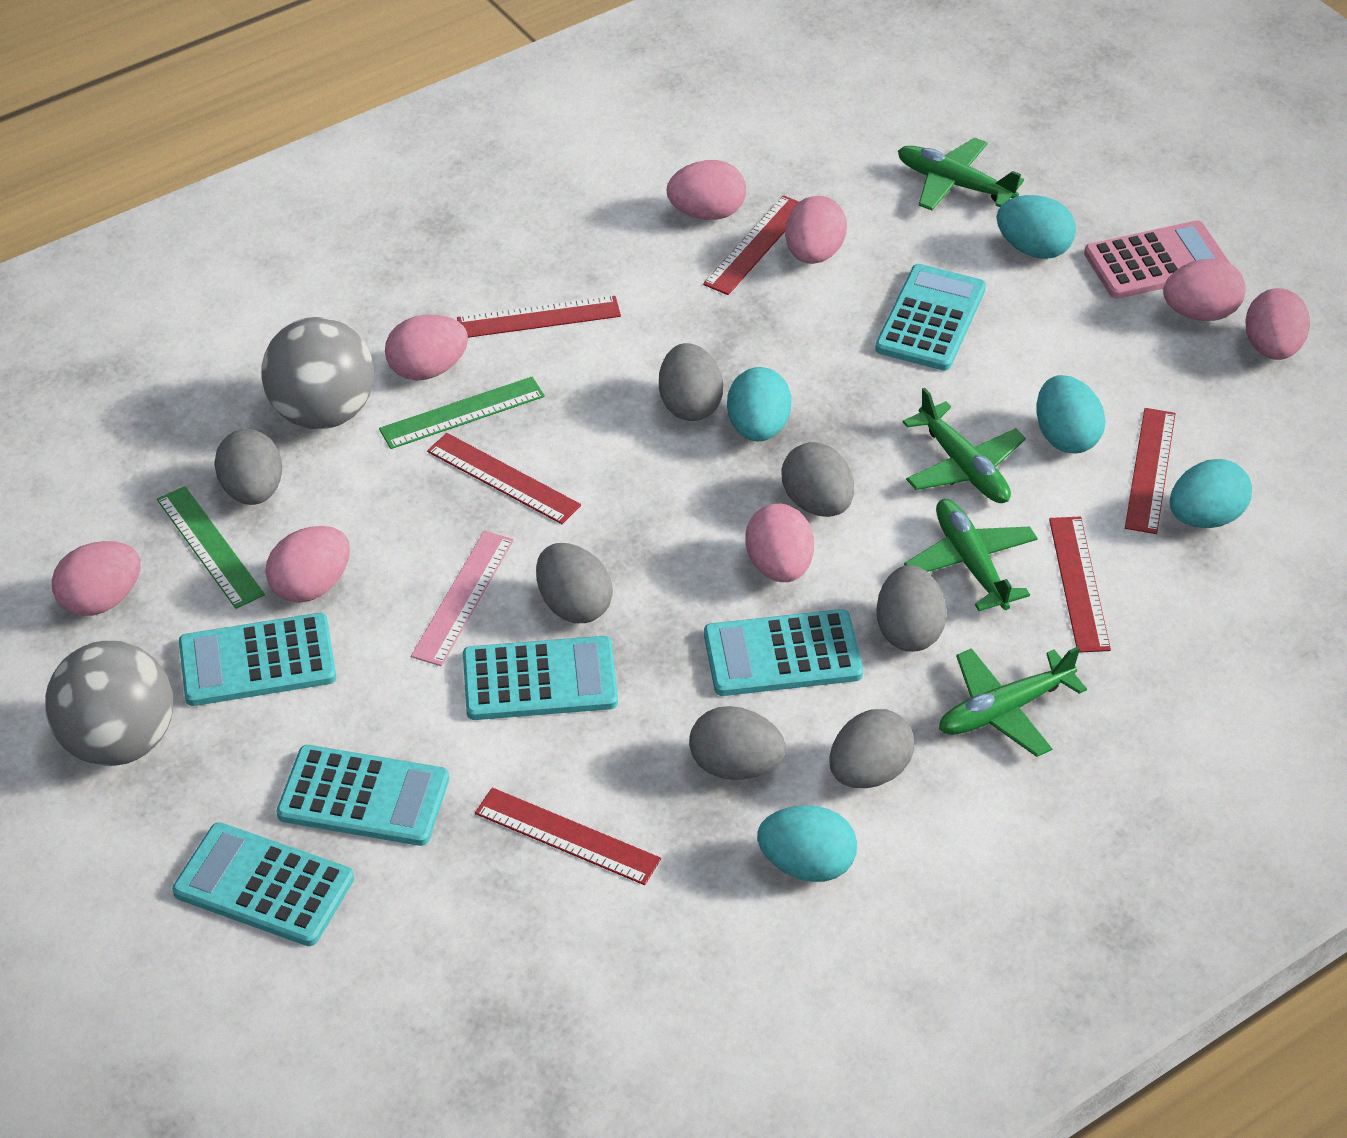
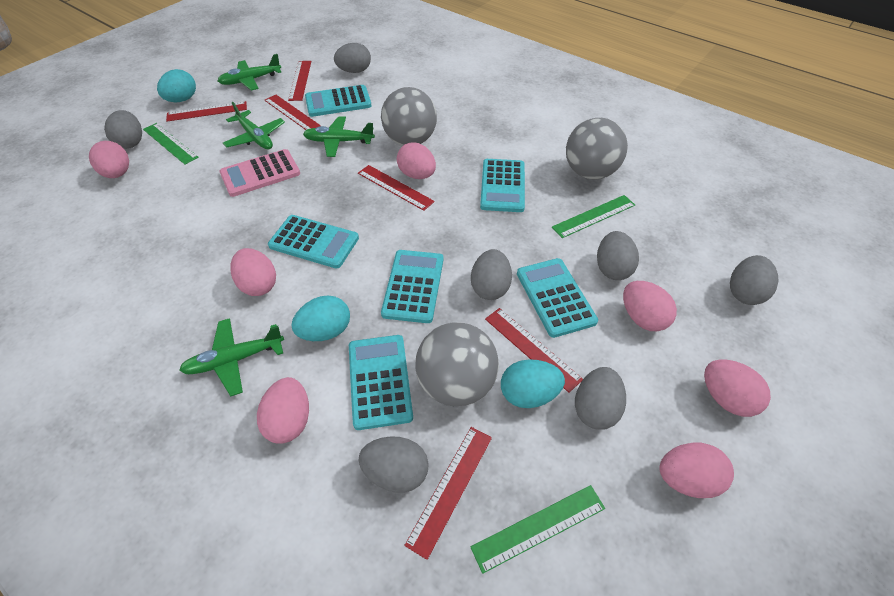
green ruler: 2 -> 3
grey ball: 2 -> 3
pink egg: 8 -> 7
pink ruler: 1 -> 0
turquoise egg: 5 -> 3

